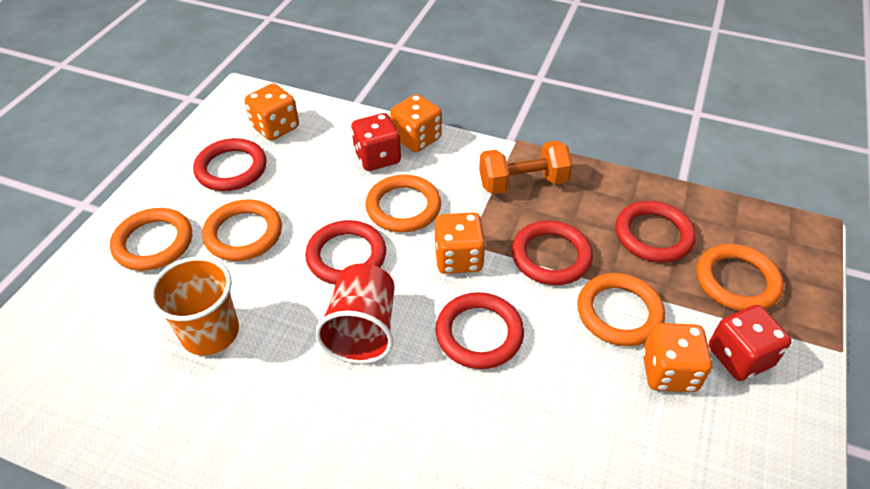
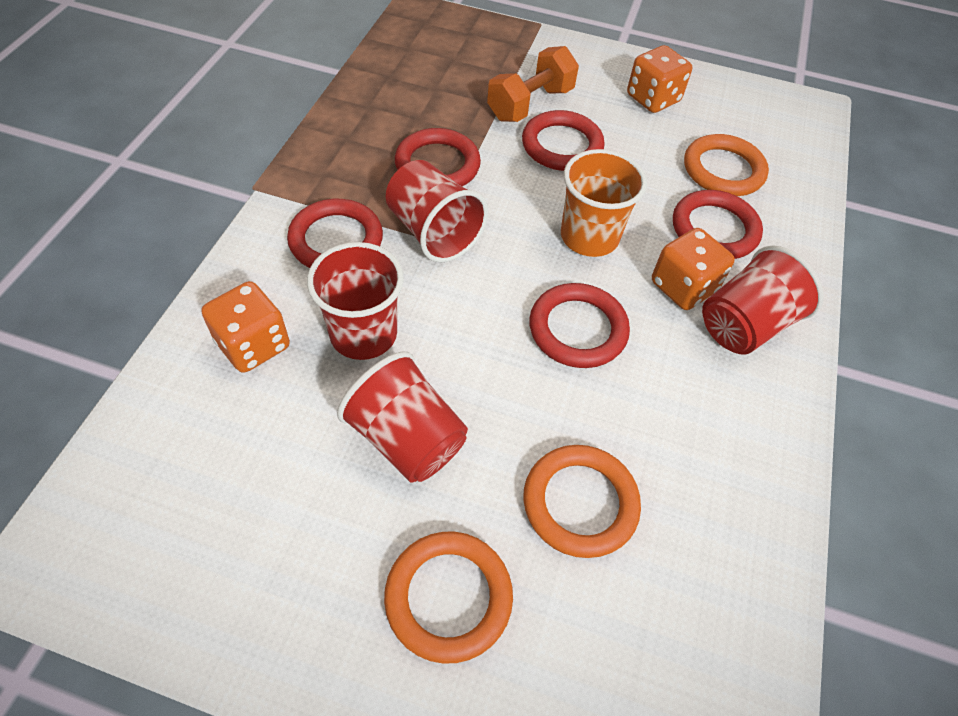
orange dice: 4 -> 3
orange ring: 5 -> 3
red cup: 1 -> 4
red dice: 2 -> 0

